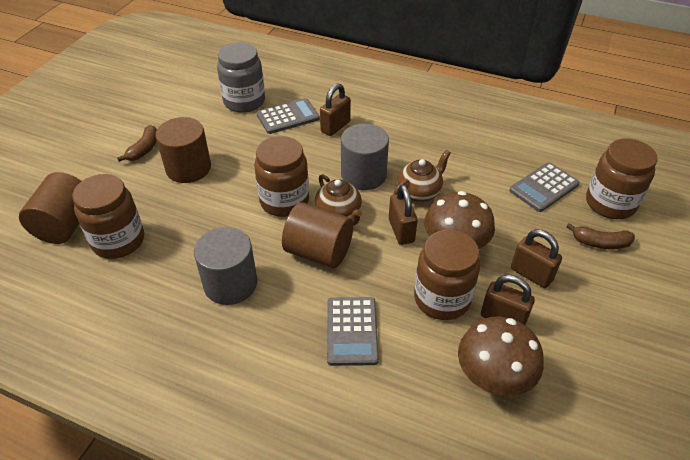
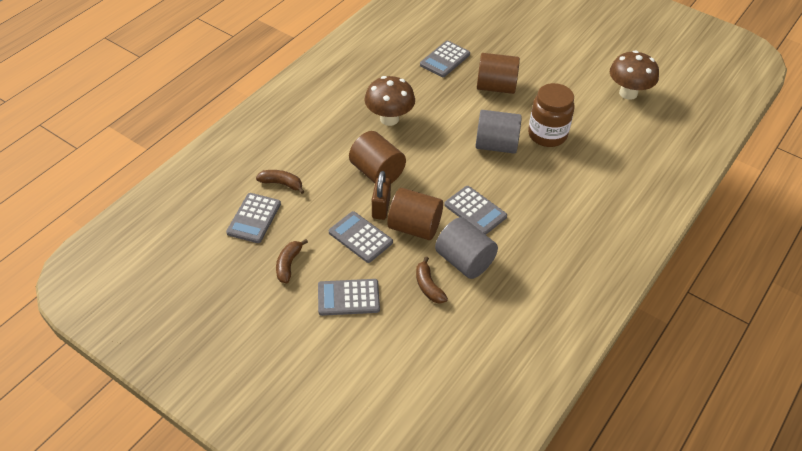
brown banana: 2 -> 3
brown jar: 4 -> 1
brown padlock: 4 -> 1
brown teapot: 2 -> 0
grey calculator: 3 -> 5
grey jar: 1 -> 0

